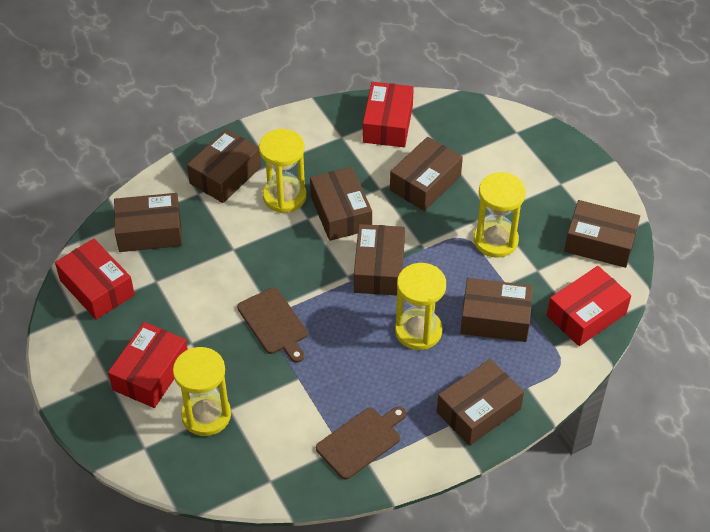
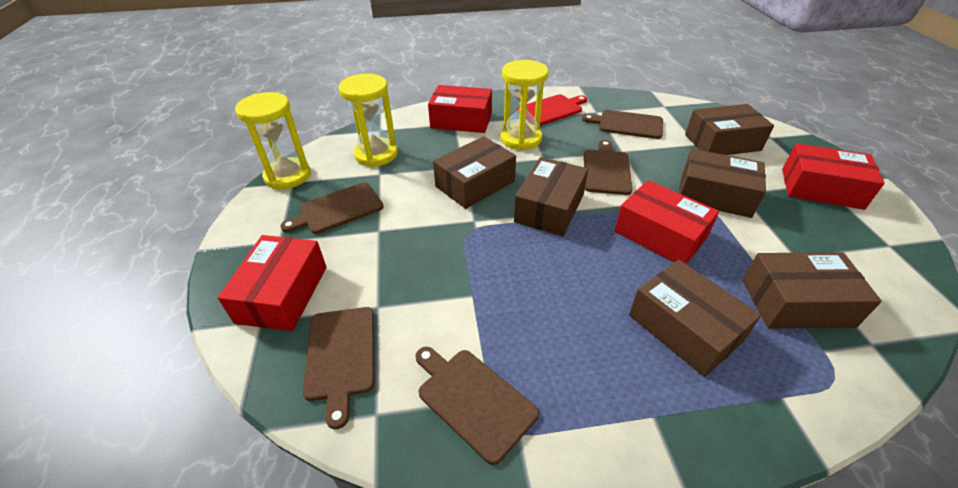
brown box: 8 -> 6
brown cutting board: 2 -> 5
red cutting board: 0 -> 1
yellow hourglass: 4 -> 3

